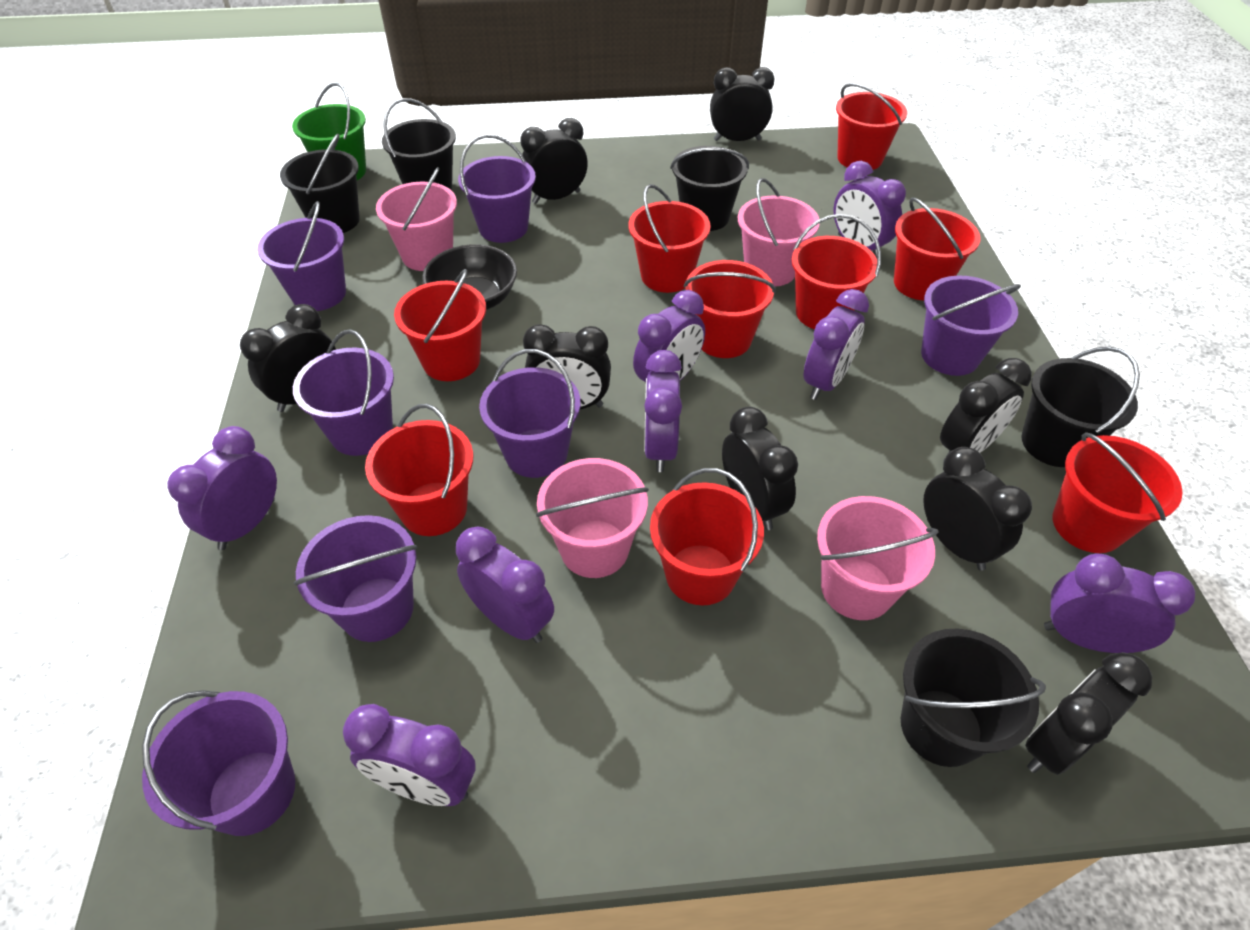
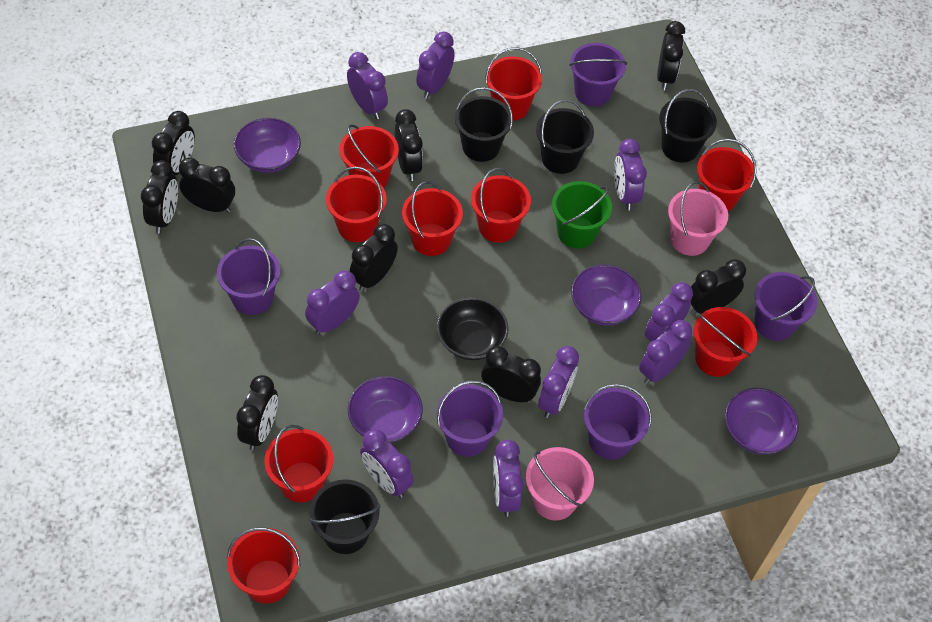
black bucket: 5 -> 4
black clock: 8 -> 9
pink bucket: 4 -> 2
purple bowl: 0 -> 4
purple bucket: 7 -> 5
purple clock: 8 -> 9

